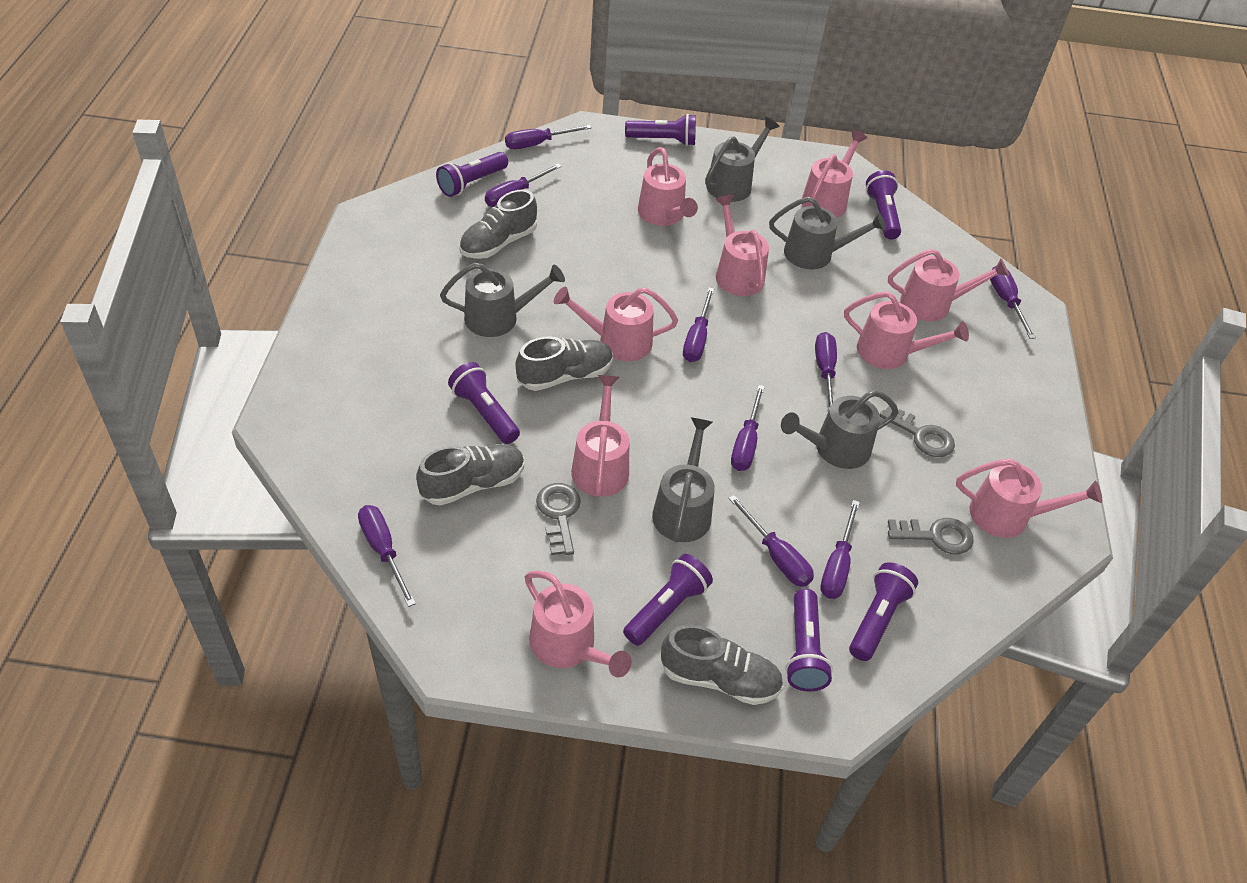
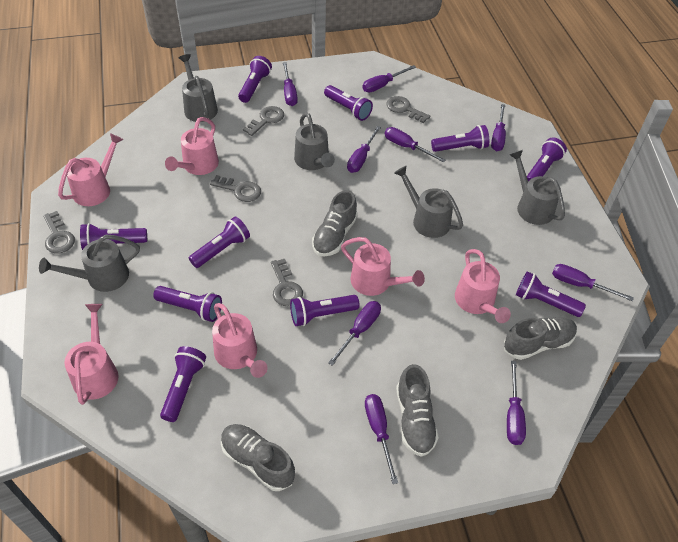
grey key: 3 -> 5
pink watering can: 9 -> 6
purple flashlight: 7 -> 10

